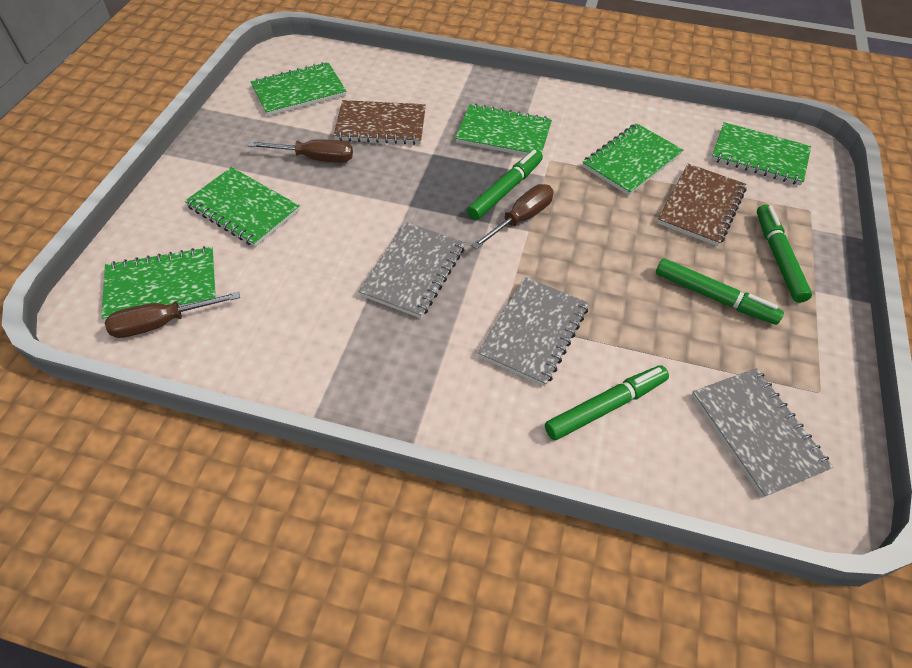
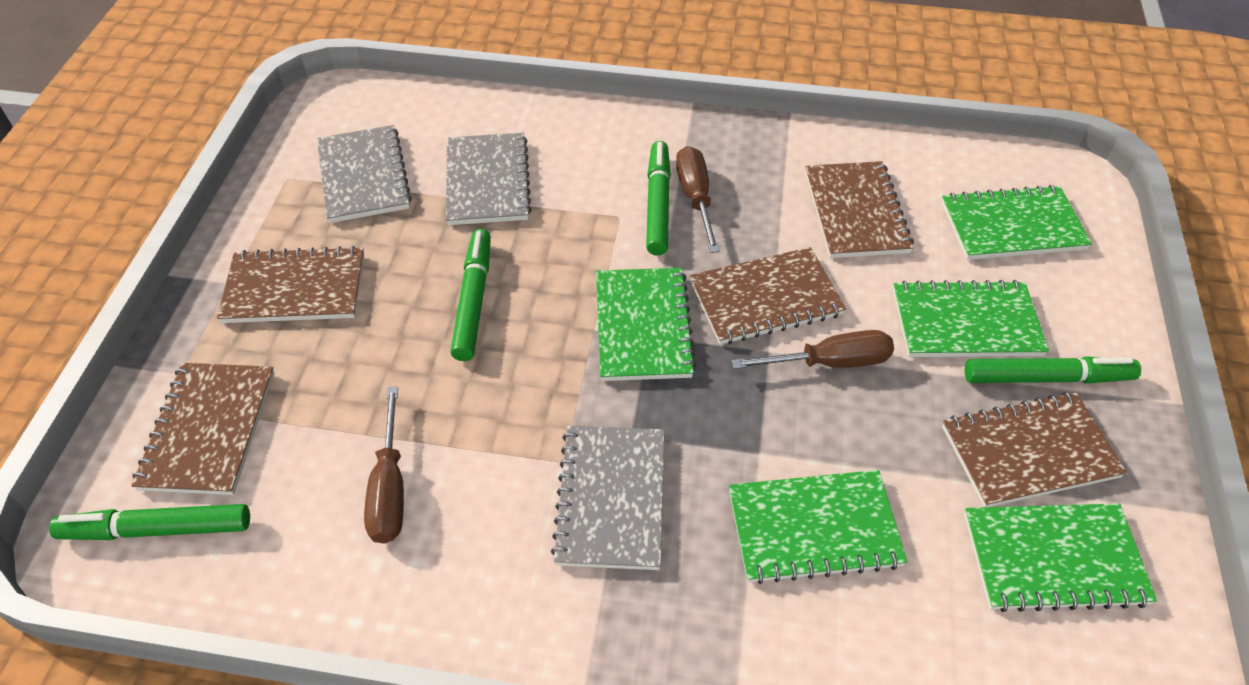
brown notebook: 2 -> 5
green notebook: 6 -> 5

